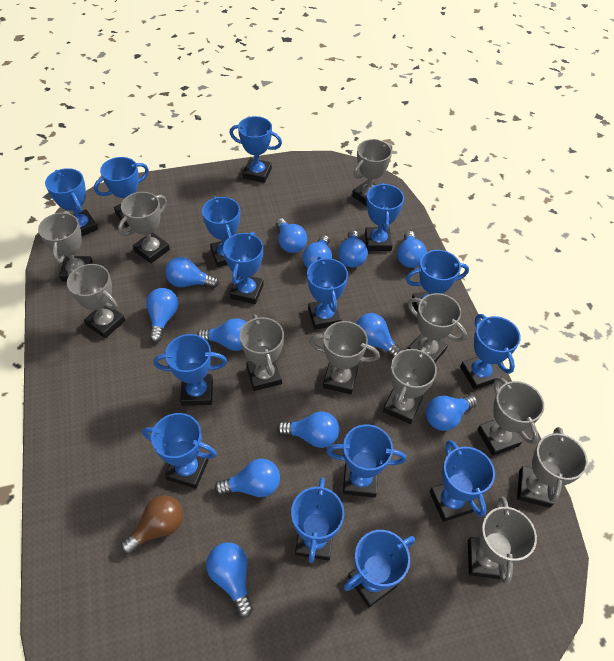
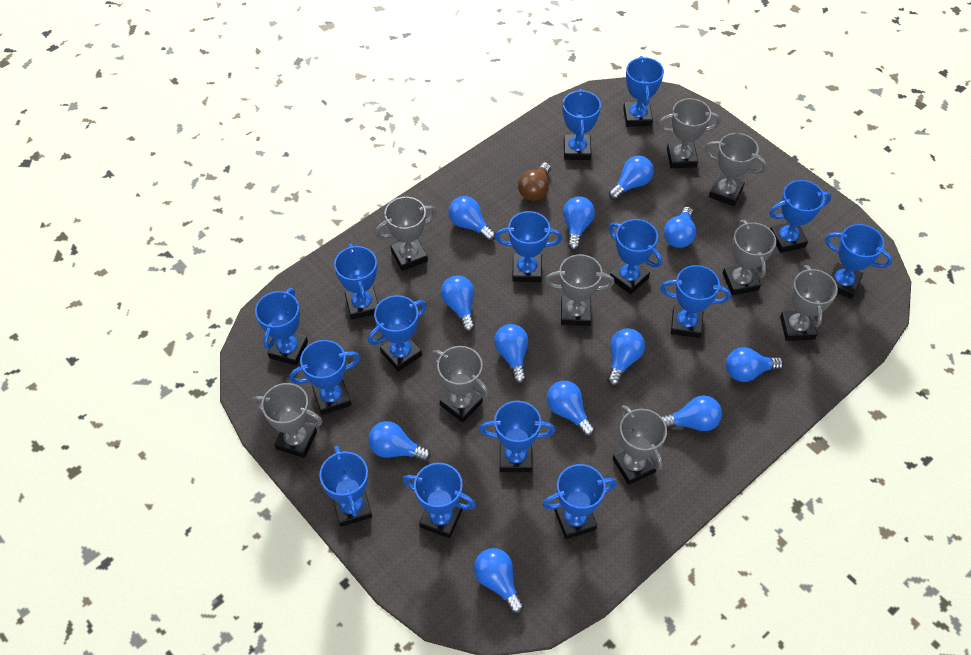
grey trophy: 11 -> 9

